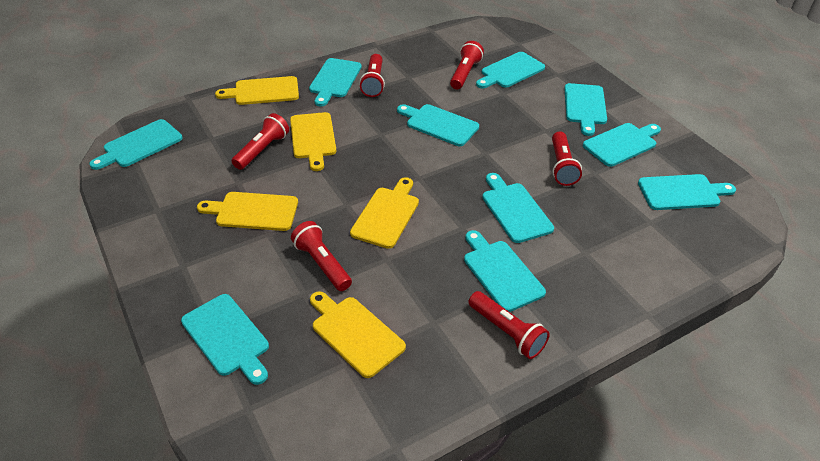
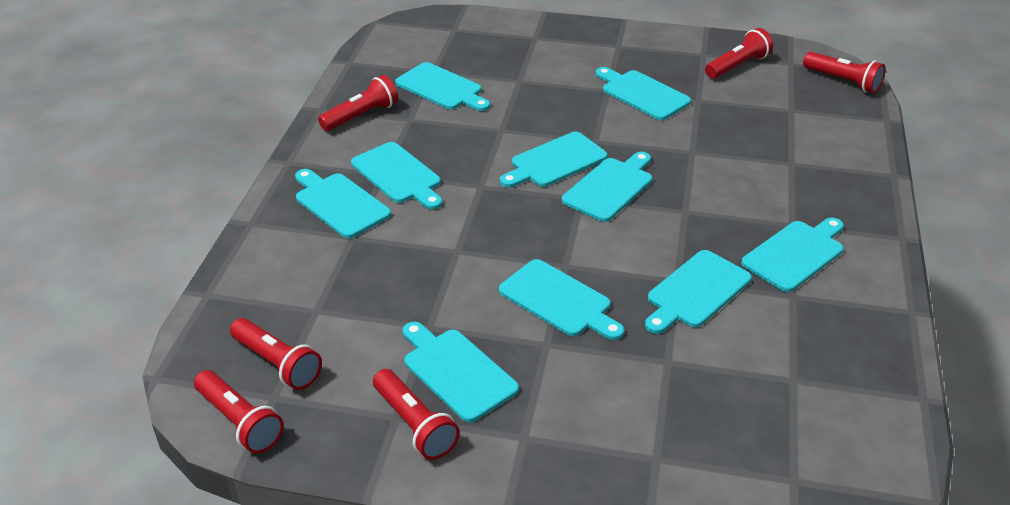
yellow cutting board: 5 -> 0

